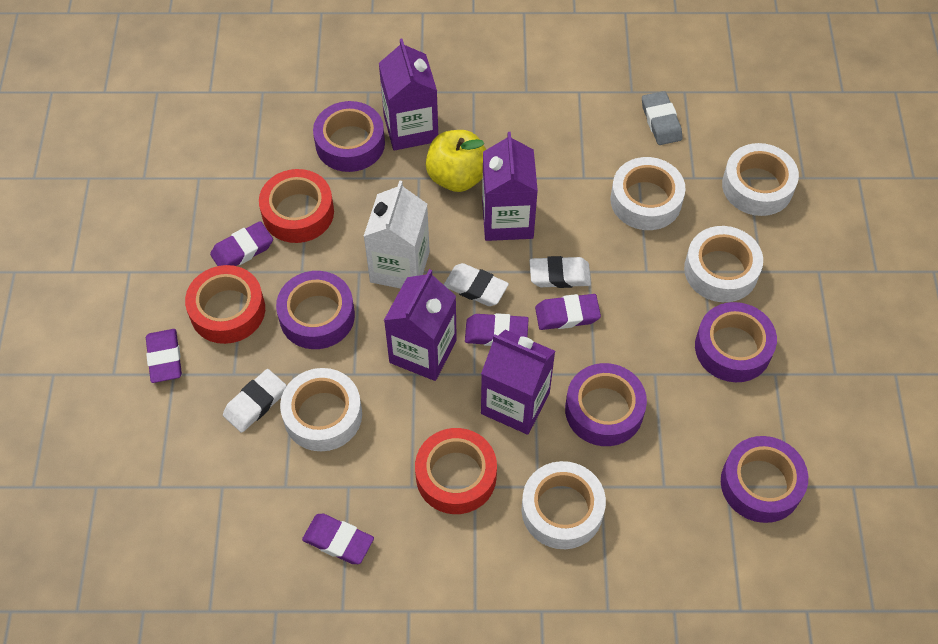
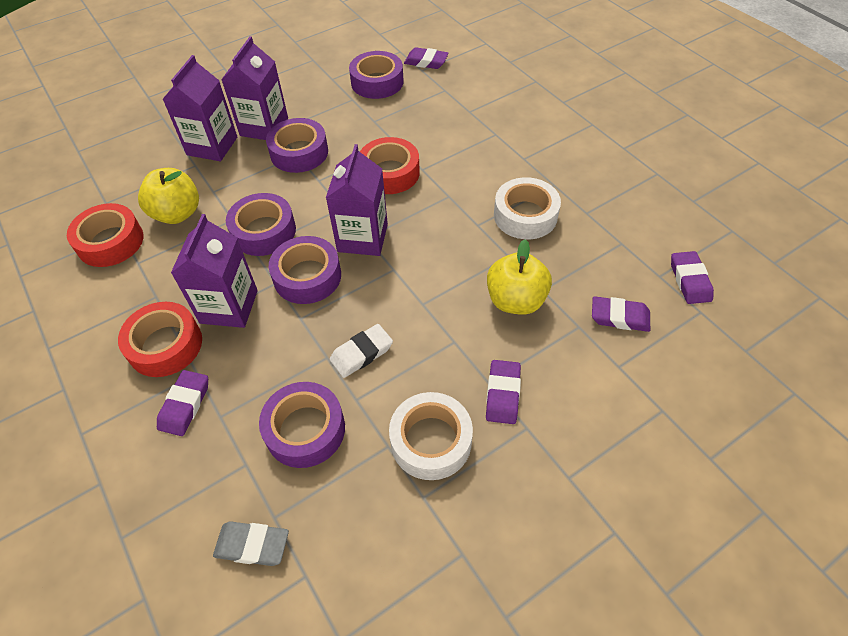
white carton: 1 -> 0
white eraser: 3 -> 1
white tape: 5 -> 2
yellow apple: 1 -> 2

